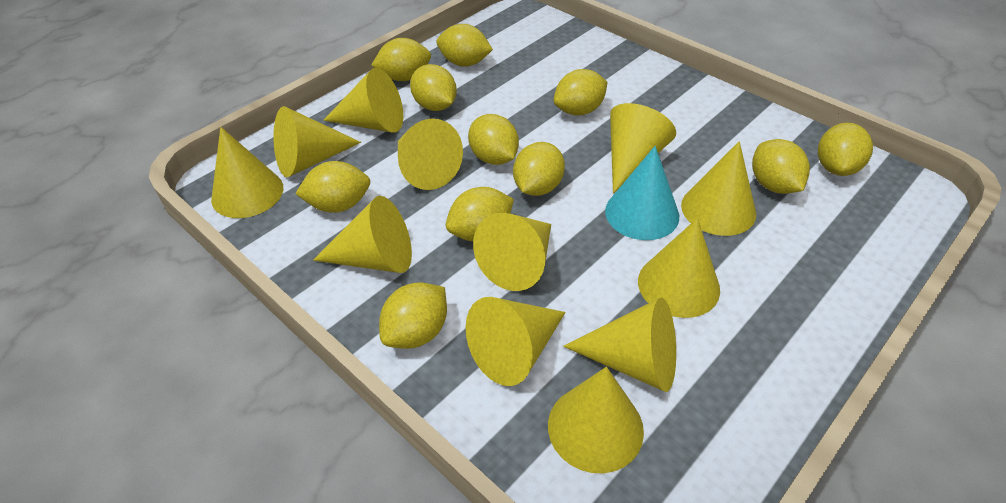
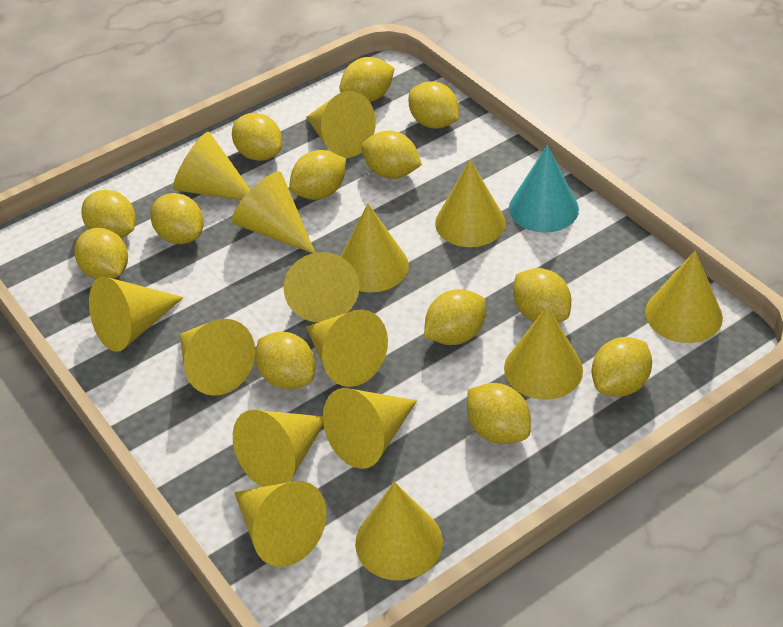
yellow cone: 12 -> 15
yellow lemon: 11 -> 13

